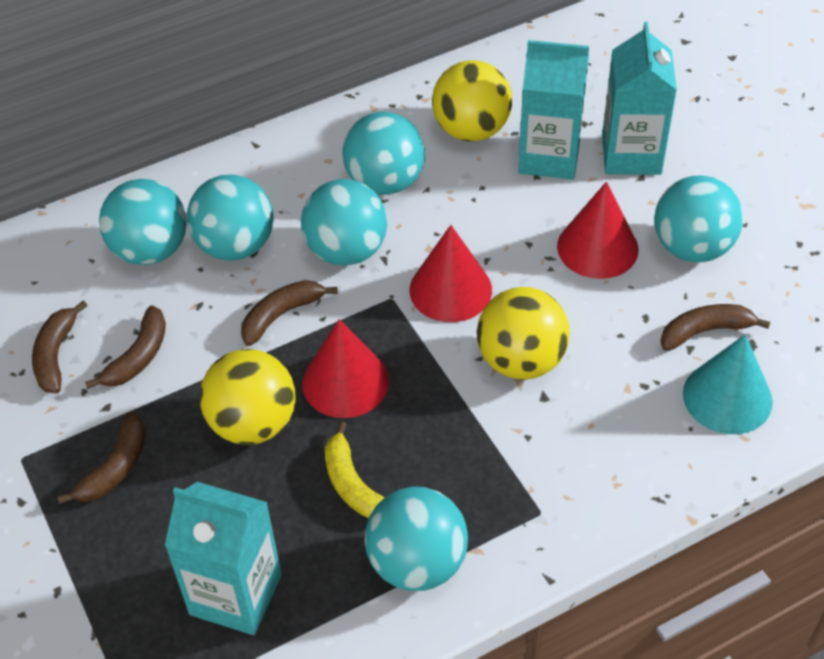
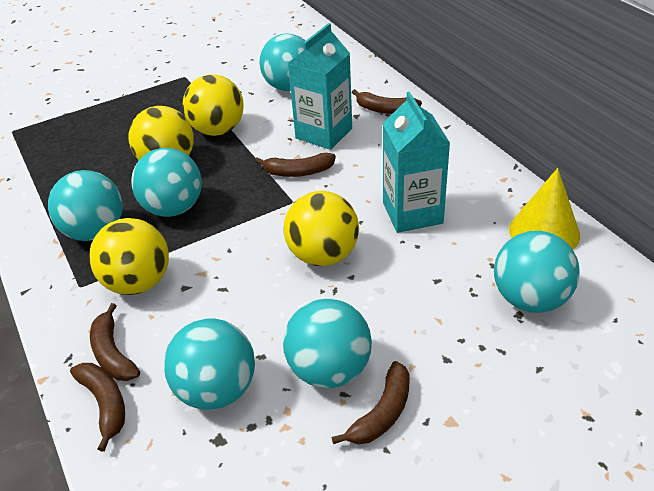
red cone: 3 -> 0
turquoise carton: 3 -> 2
turquoise cone: 1 -> 0
yellow ball: 3 -> 4
yellow banana: 1 -> 0
yellow cone: 0 -> 1

